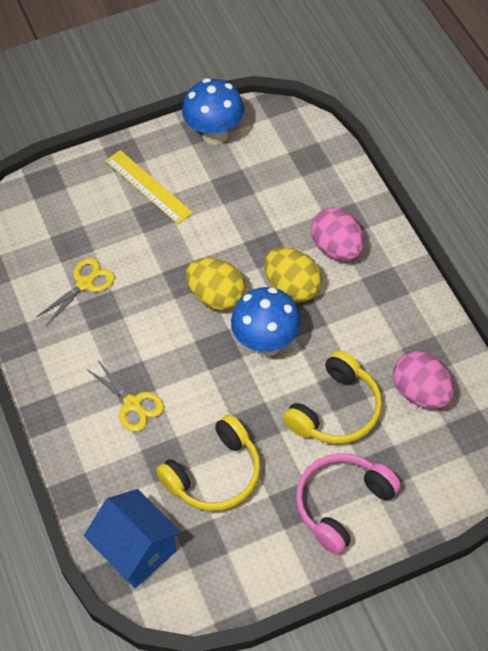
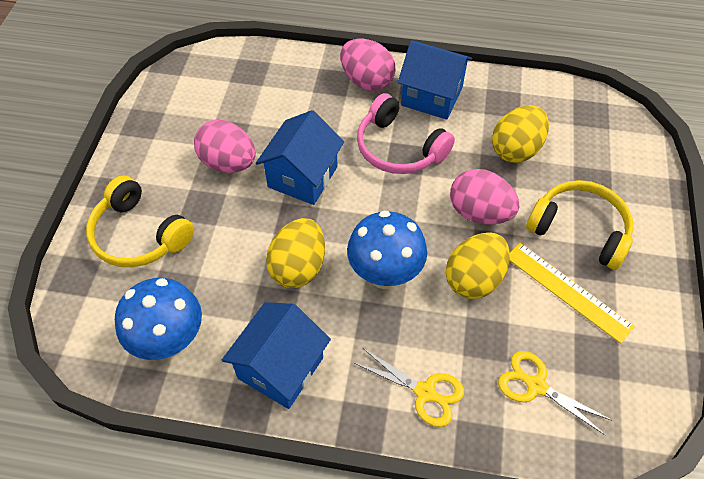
blue house: 1 -> 3
pink egg: 2 -> 3
yellow egg: 2 -> 3

